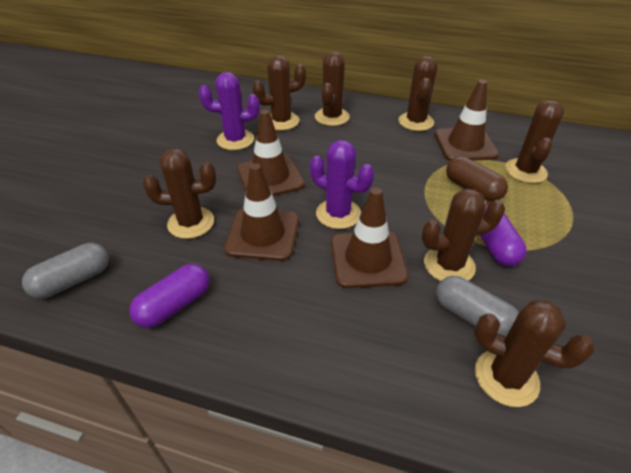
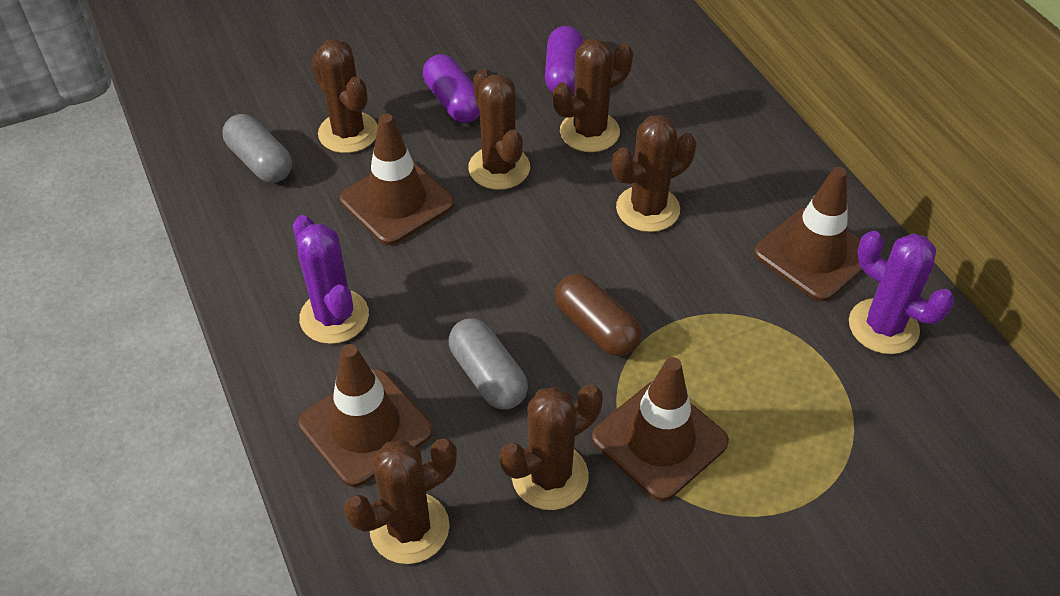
brown cactus: 7 -> 6

